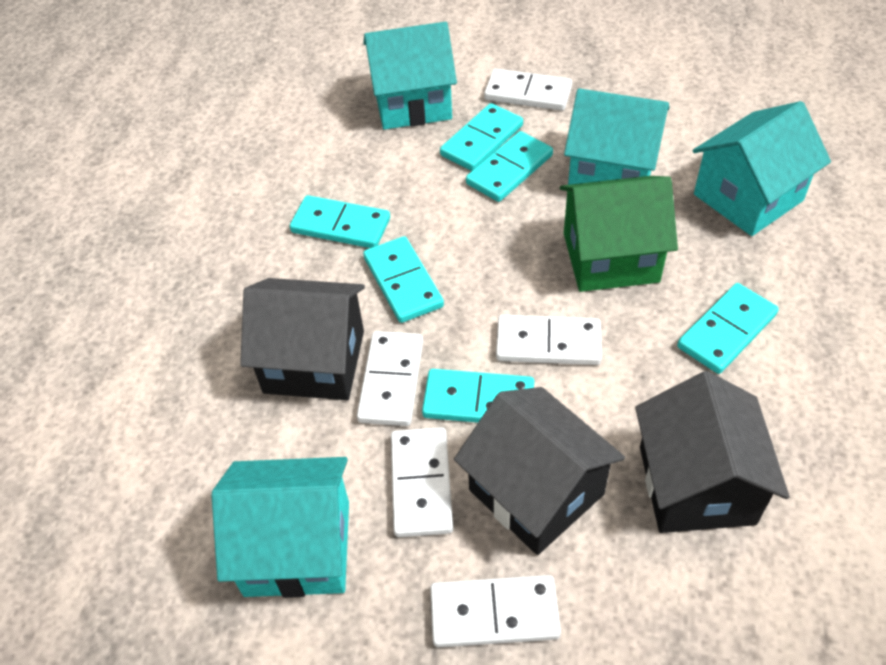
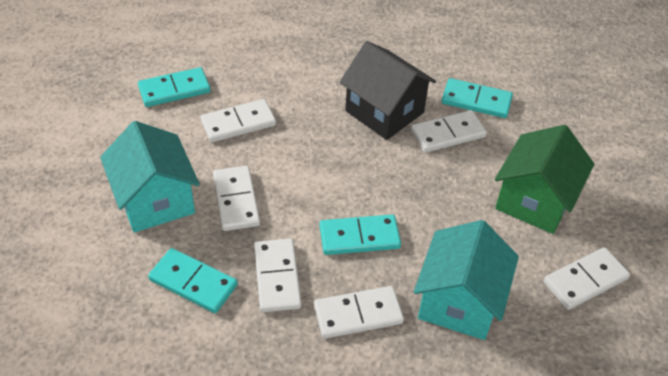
black house: 3 -> 1
turquoise domino: 6 -> 4
turquoise house: 4 -> 2
white domino: 5 -> 6

